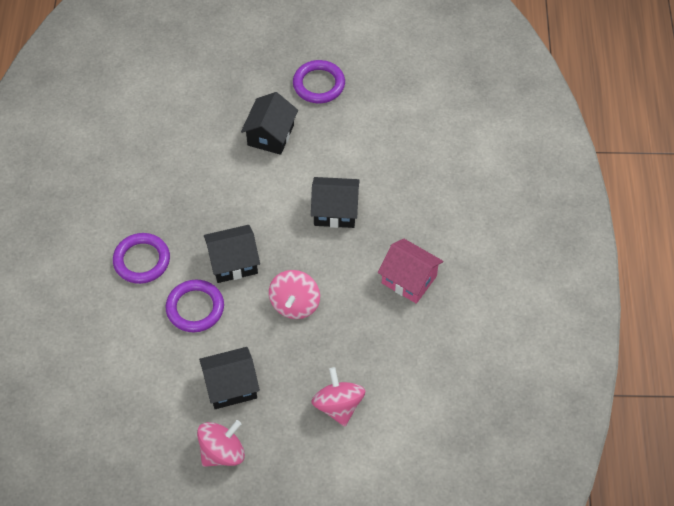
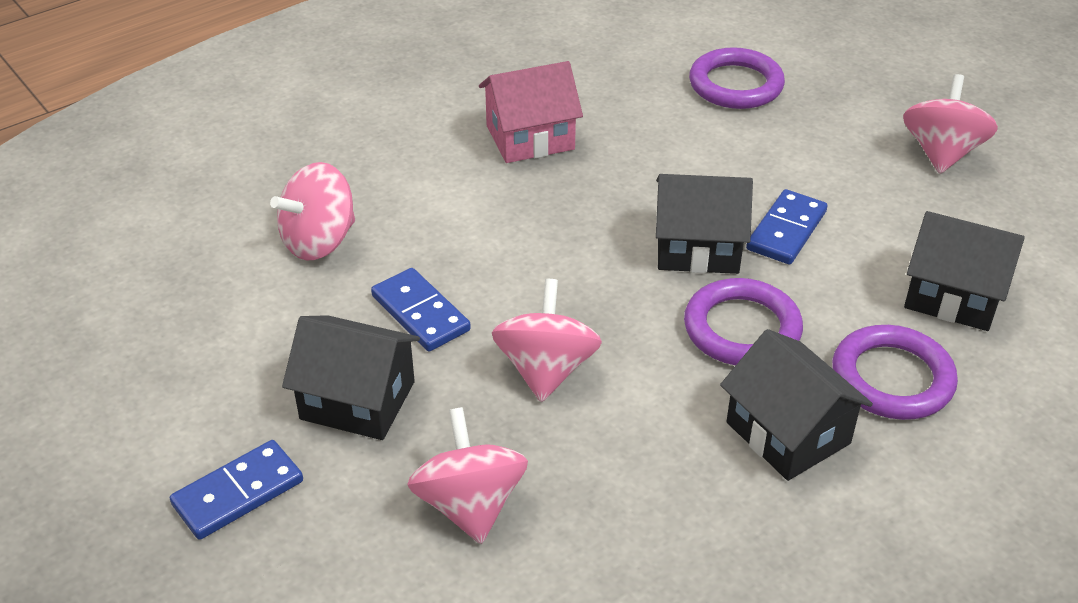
blue domino: 0 -> 3
pink spinning top: 3 -> 4

